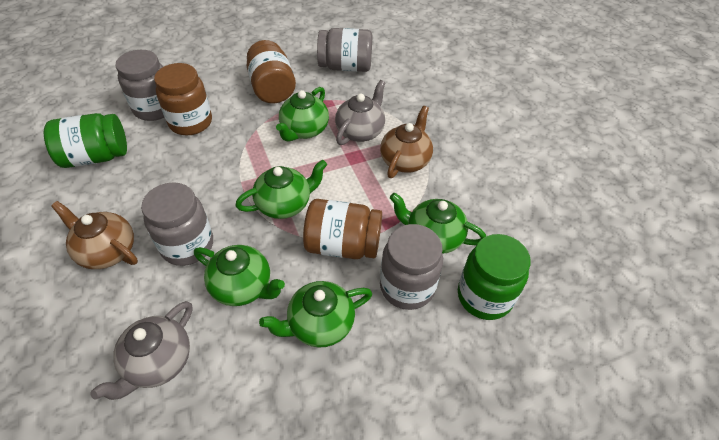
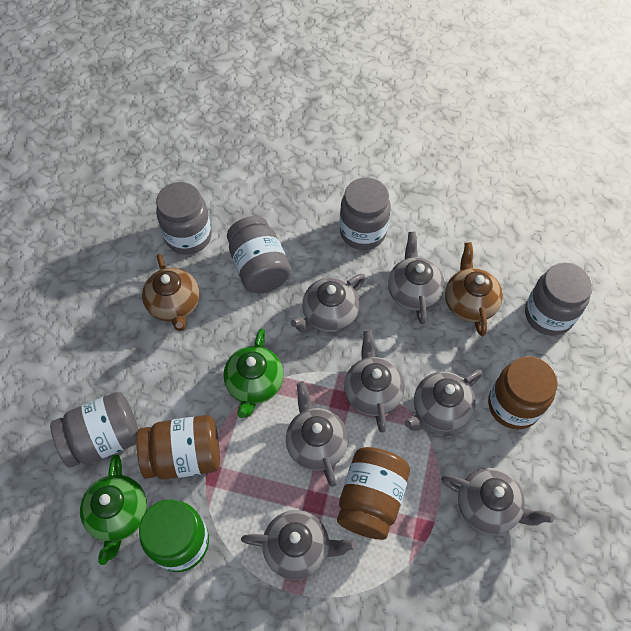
green jar: 2 -> 1
green teapot: 5 -> 2
grey jar: 4 -> 5
grey teapot: 2 -> 7

